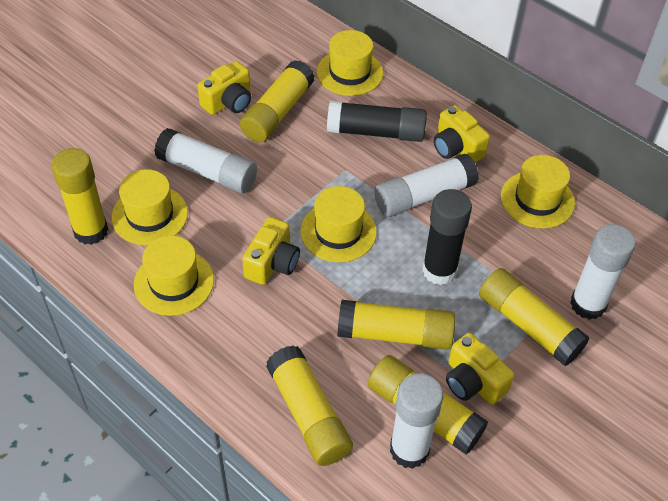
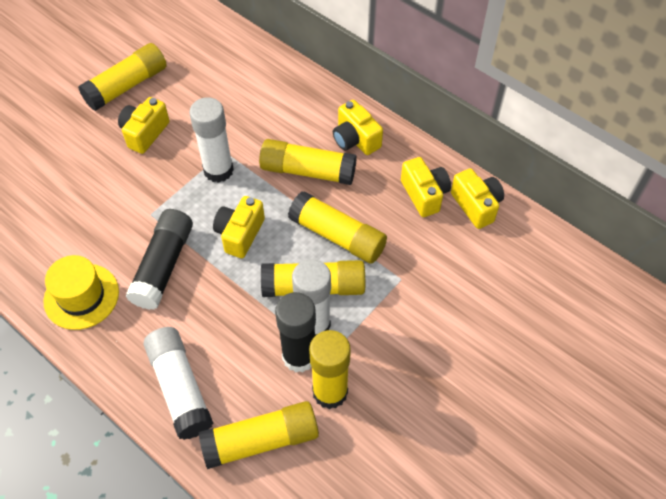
white glue stick: 4 -> 3
yellow camera: 4 -> 5
yellow hat: 5 -> 1

